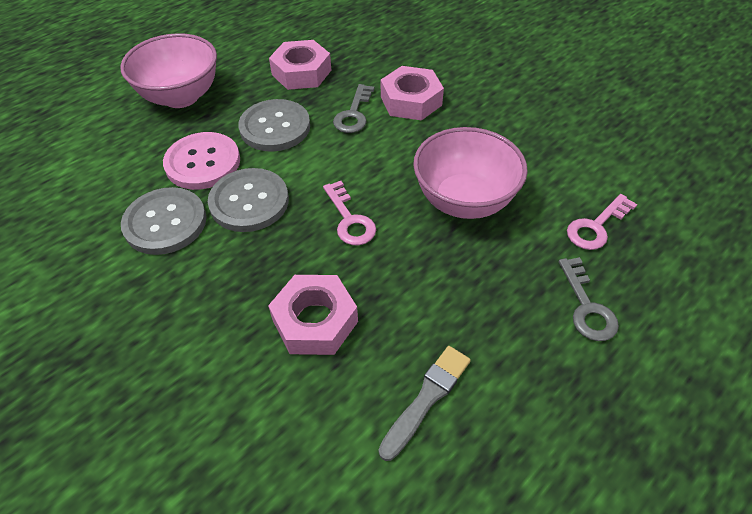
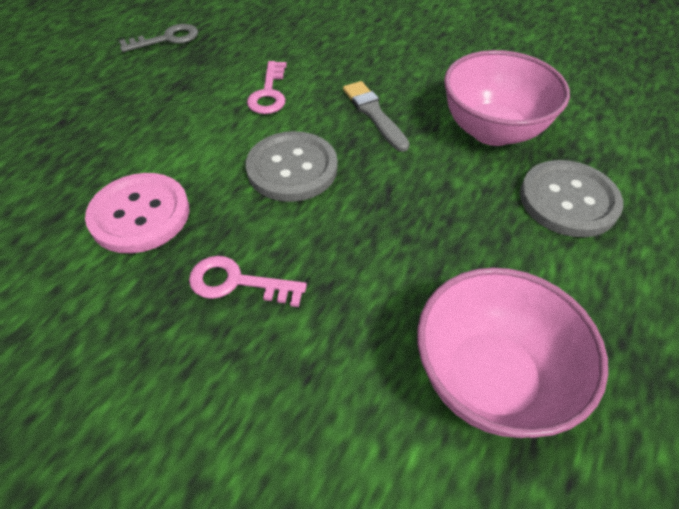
grey button: 3 -> 2
grey key: 2 -> 1
pink nut: 3 -> 0

